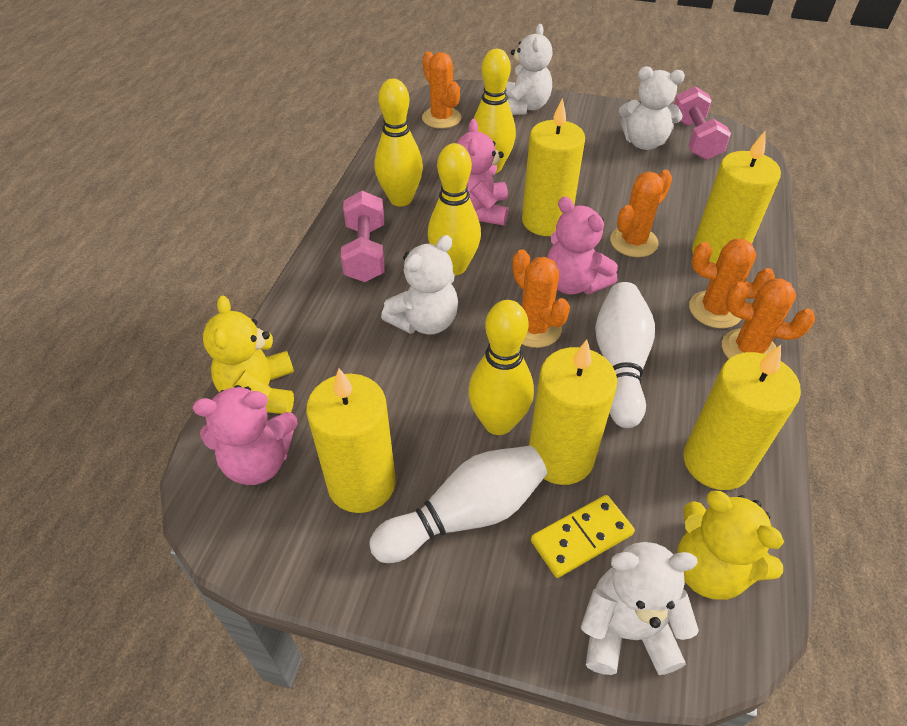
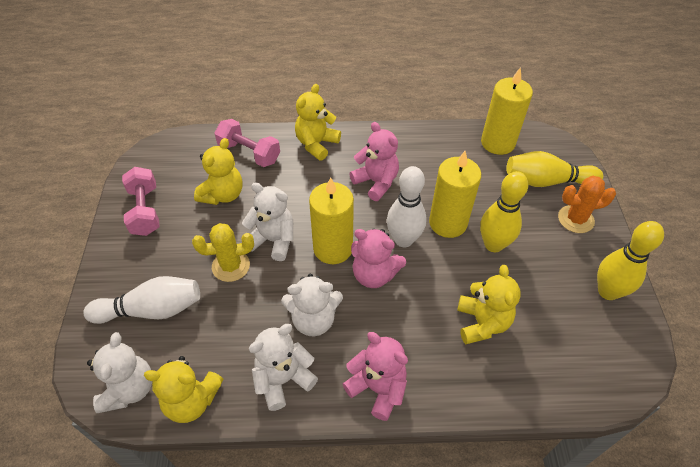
orange cactus: 5 -> 1
yellow bowling pin: 4 -> 3
yellow cactus: 0 -> 1
yellow candle: 5 -> 3
yellow domino: 1 -> 0
yellow teddy bear: 2 -> 4

